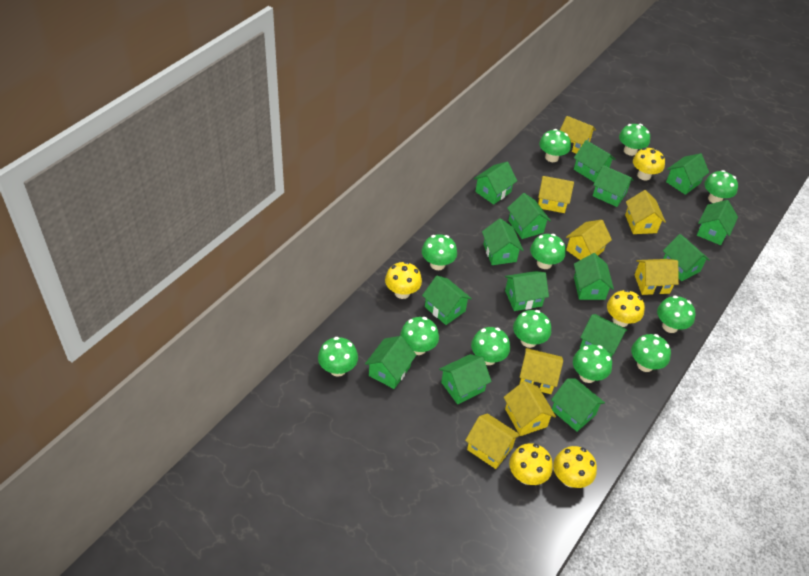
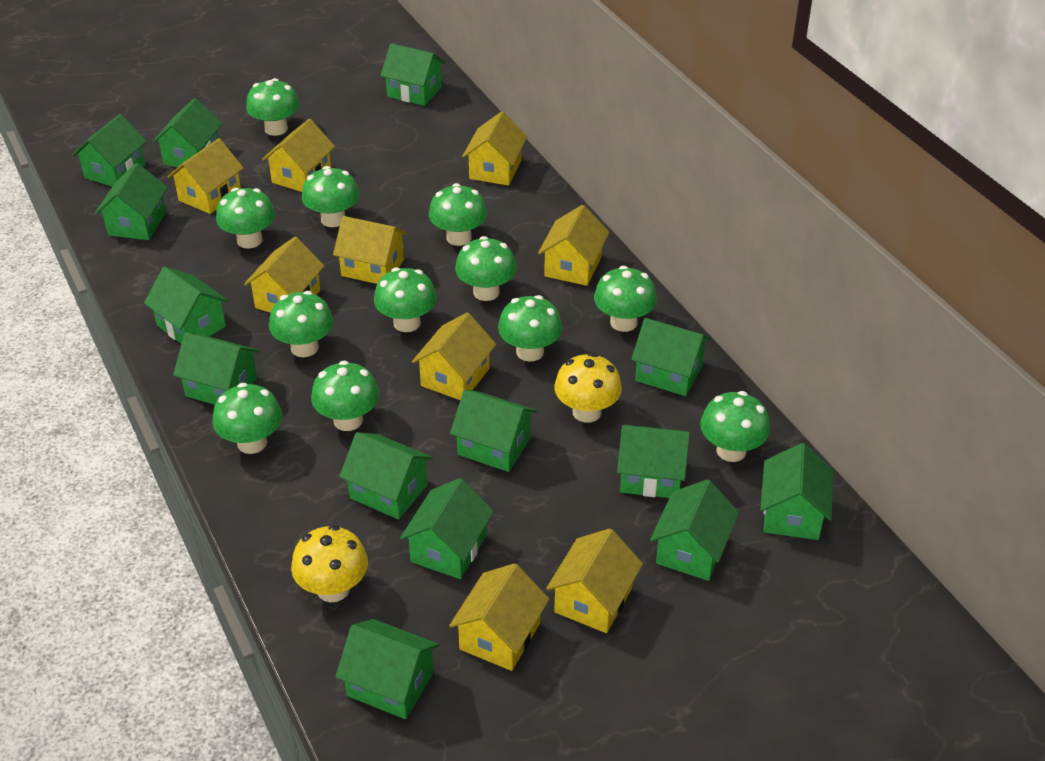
green house: 15 -> 14
yellow house: 8 -> 9
yellow mushroom: 5 -> 2

